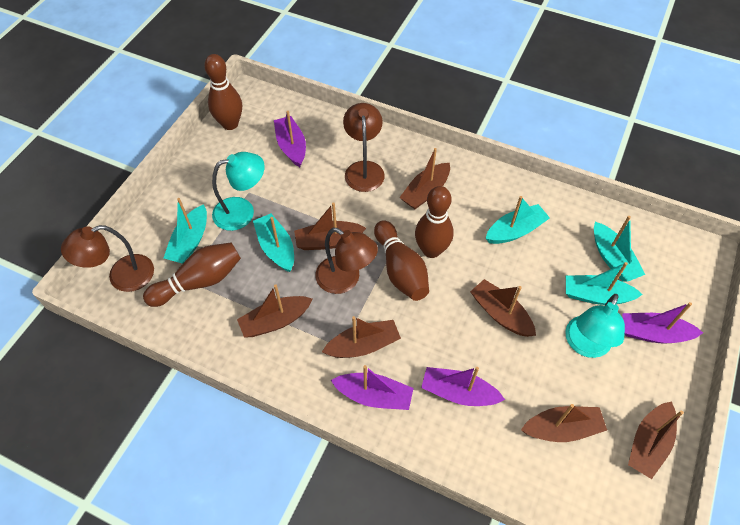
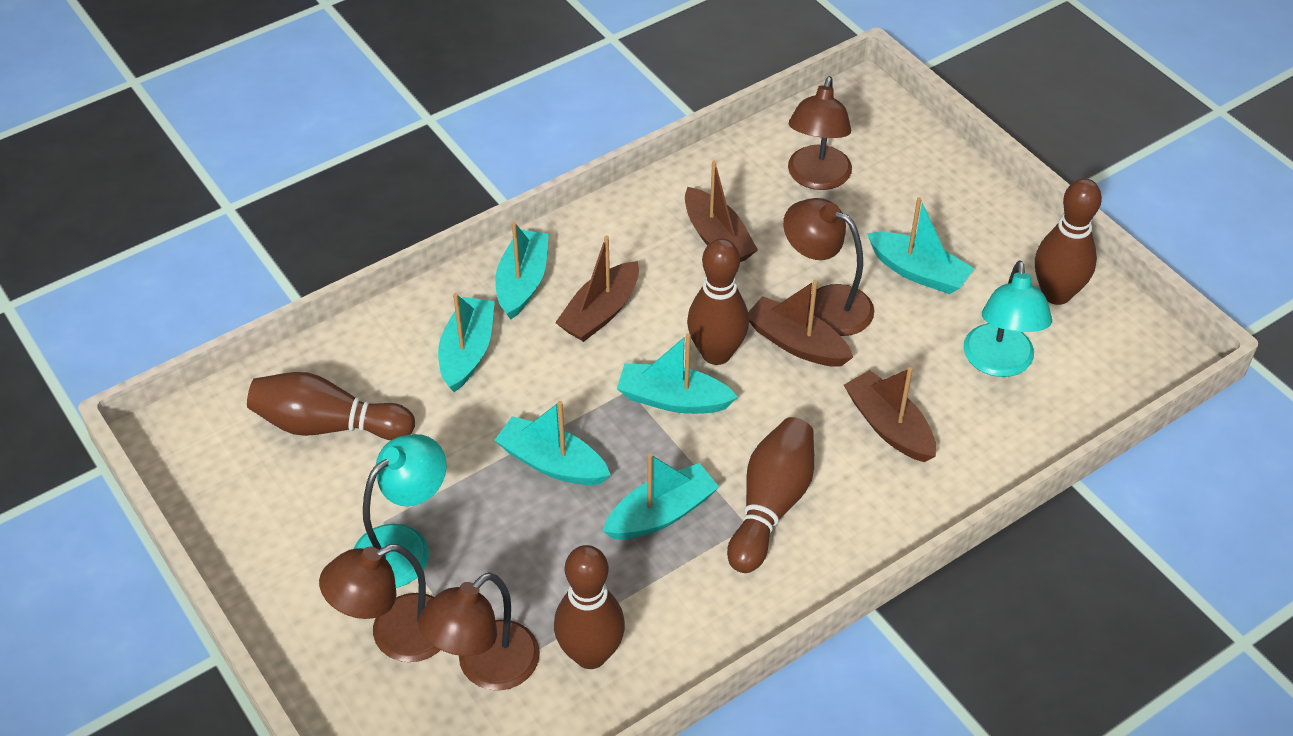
brown boat: 7 -> 4
brown bowling pin: 4 -> 5
brown lamp: 3 -> 4
purple boat: 4 -> 0
turquoise boat: 5 -> 6

